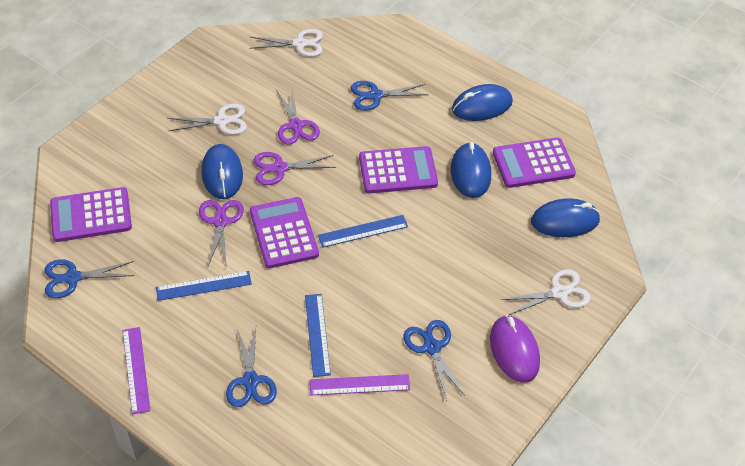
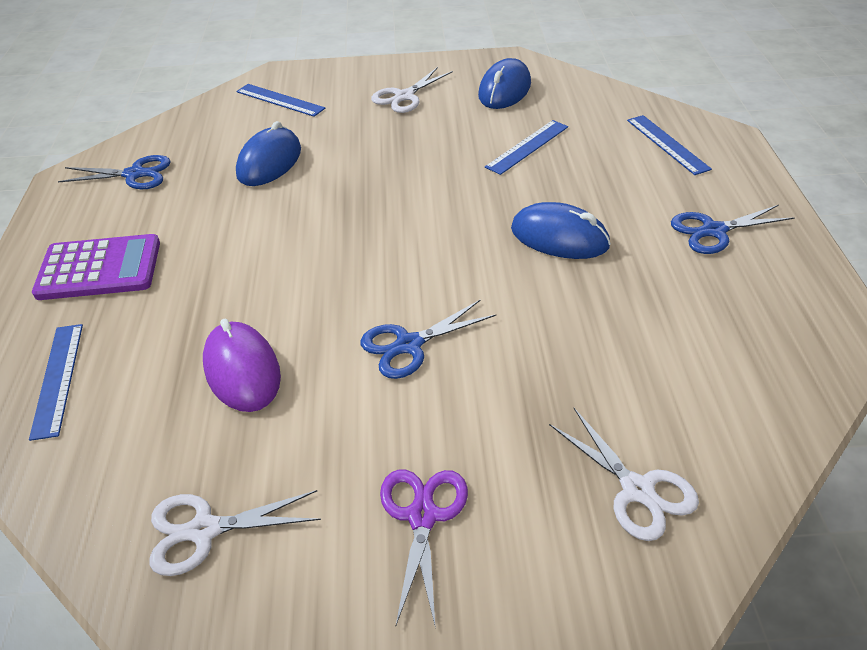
blue mouse: 4 -> 3
blue ruler: 3 -> 4
blue scissors: 4 -> 3
purple calculator: 4 -> 1
purple ruler: 2 -> 0
purple scissors: 3 -> 1

